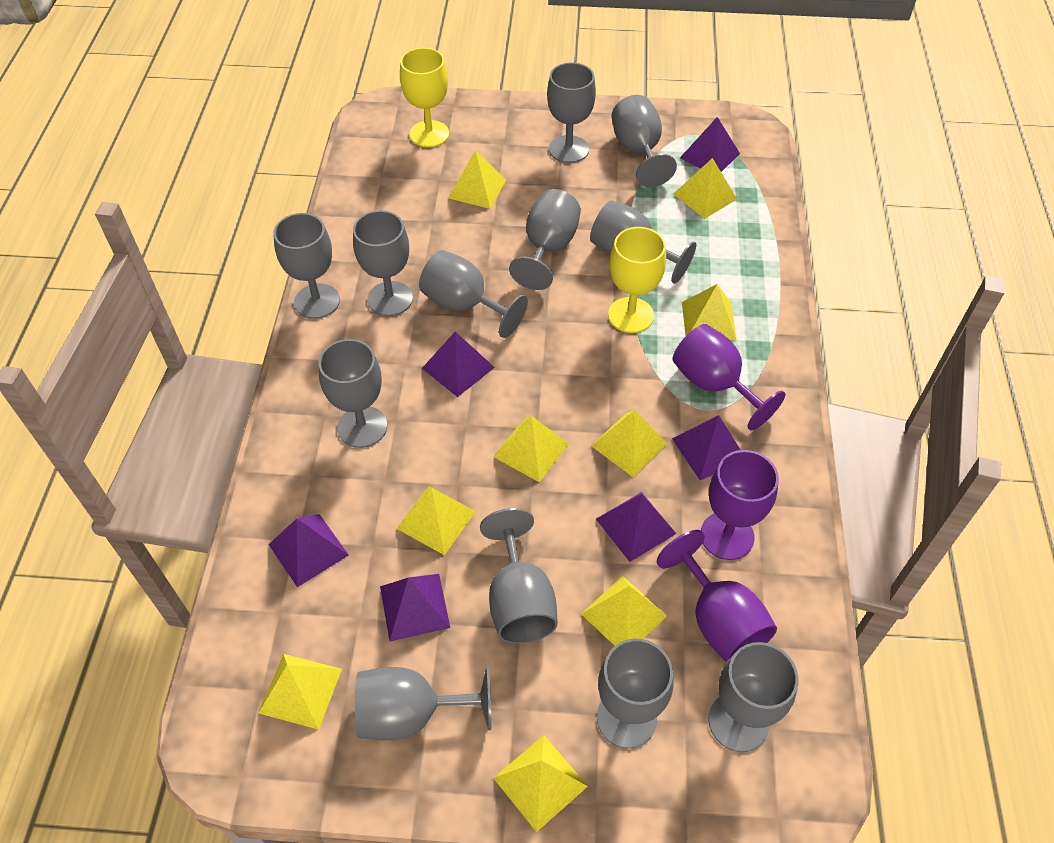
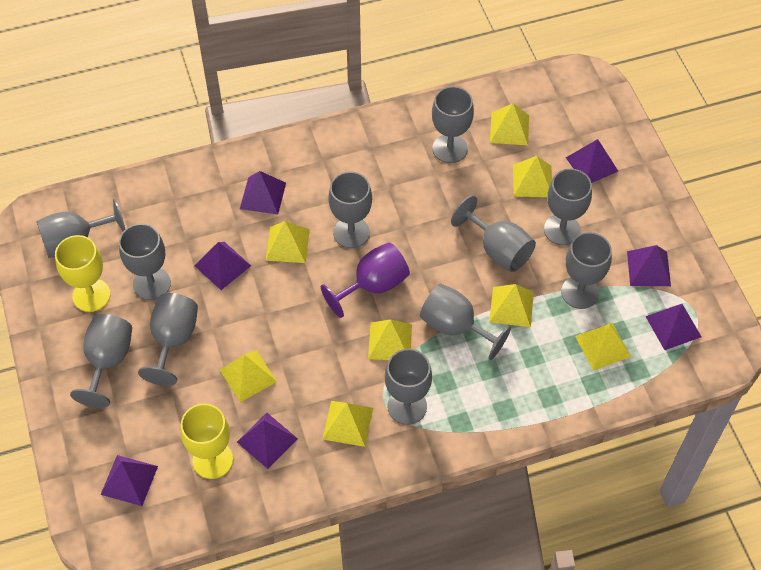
grey goblet: 12 -> 11
purple goblet: 3 -> 1
purple pyramid: 6 -> 7
yellow pyramid: 9 -> 8

